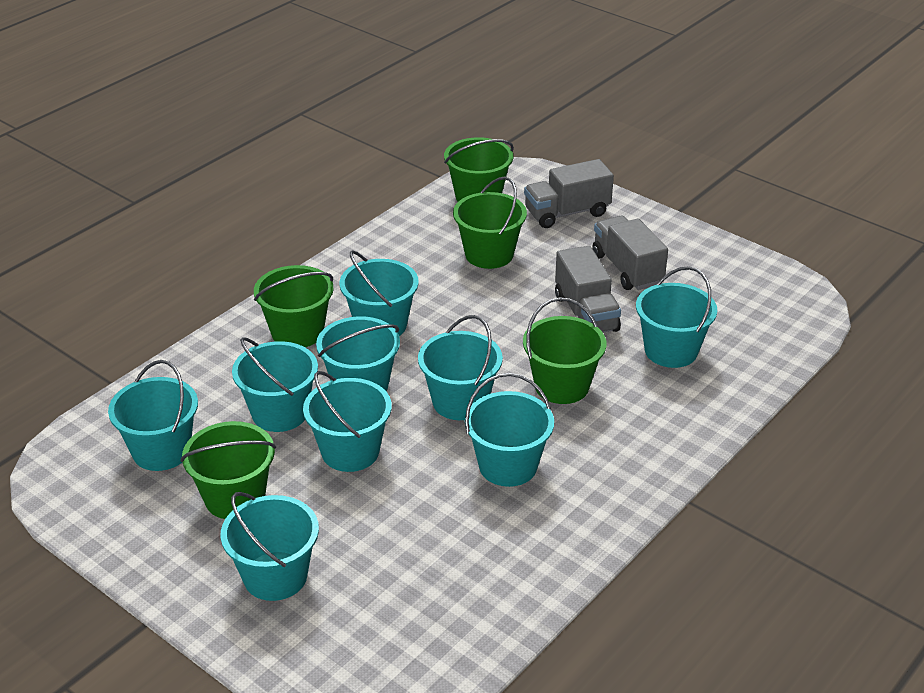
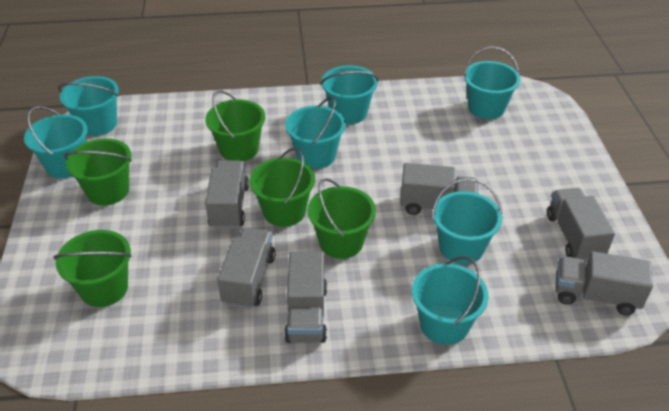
grey truck: 3 -> 6
turquoise bucket: 9 -> 7

